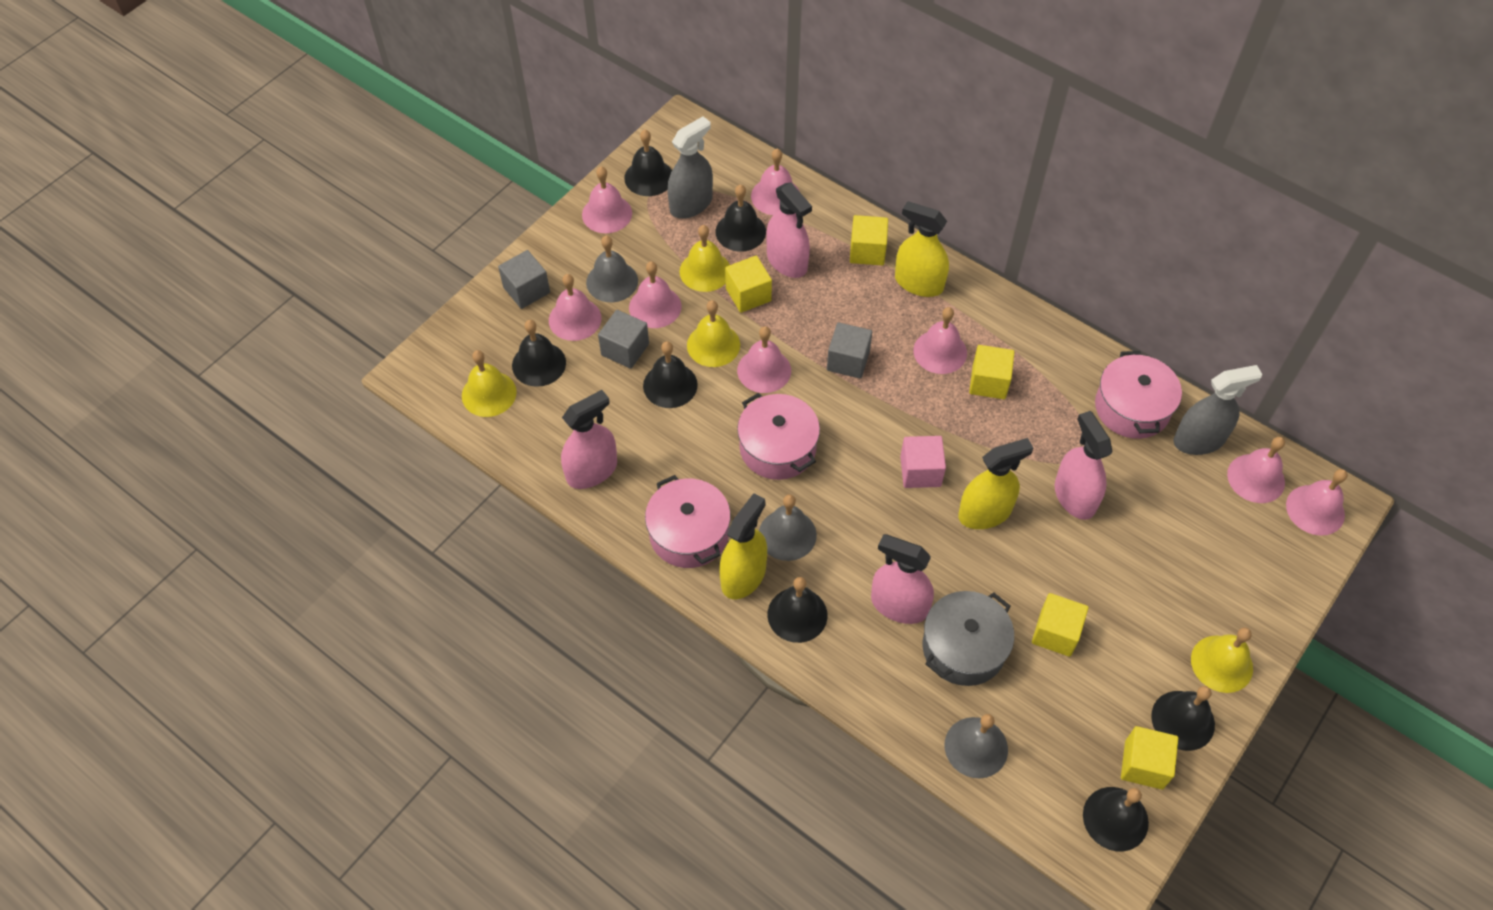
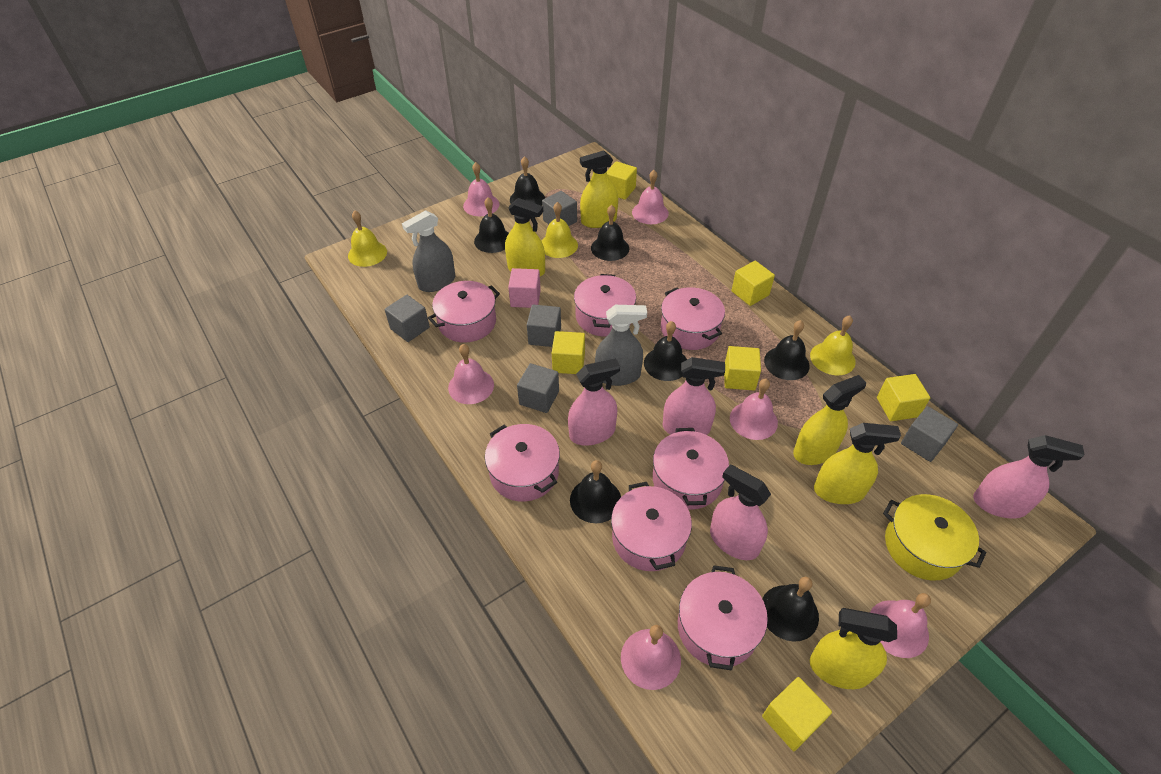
grey bell: 3 -> 0
grey cube: 3 -> 5
grey pot: 1 -> 0
pink bell: 8 -> 6
pink pot: 3 -> 7
yellow bell: 4 -> 3
yellow cube: 5 -> 6
yellow pot: 0 -> 1
yellow spray bottle: 3 -> 5

